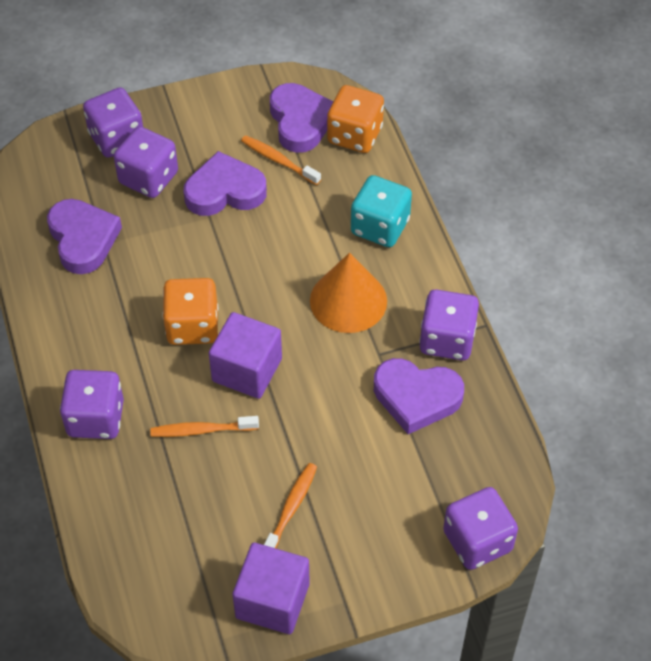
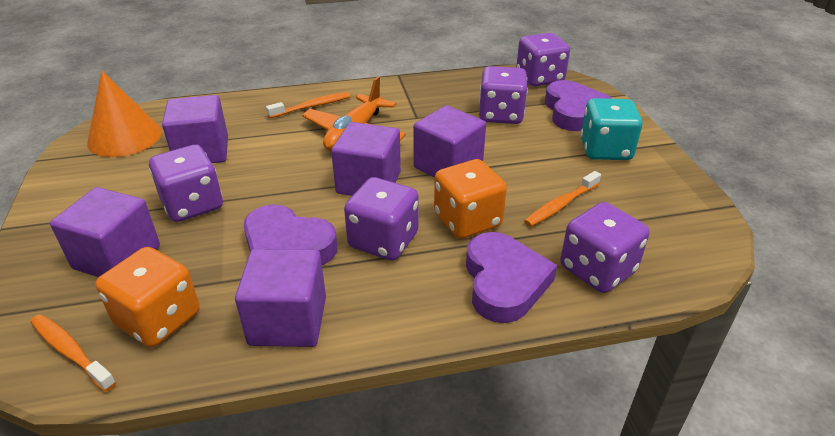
orange plane: 0 -> 1
purple cube: 2 -> 5
purple heart: 4 -> 3

